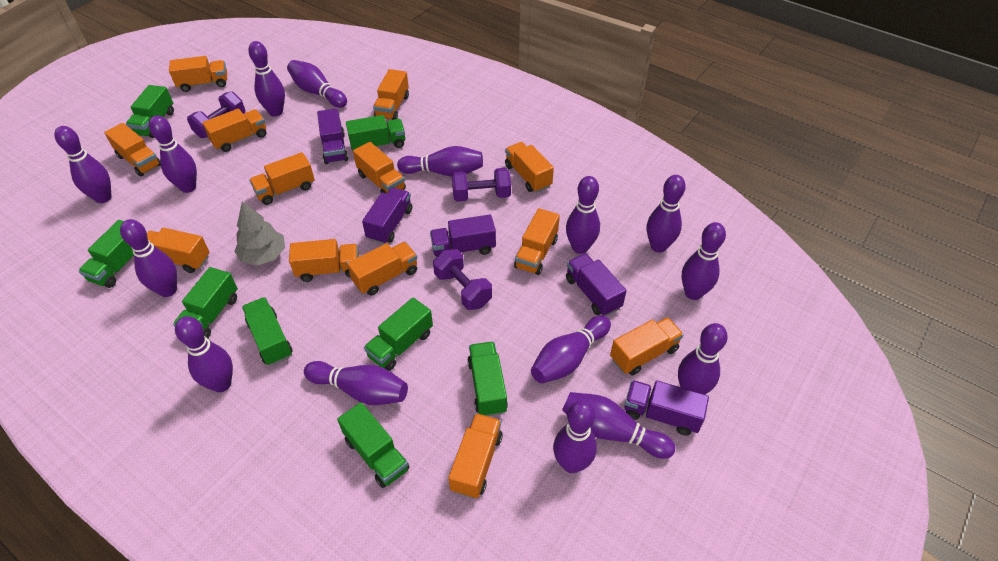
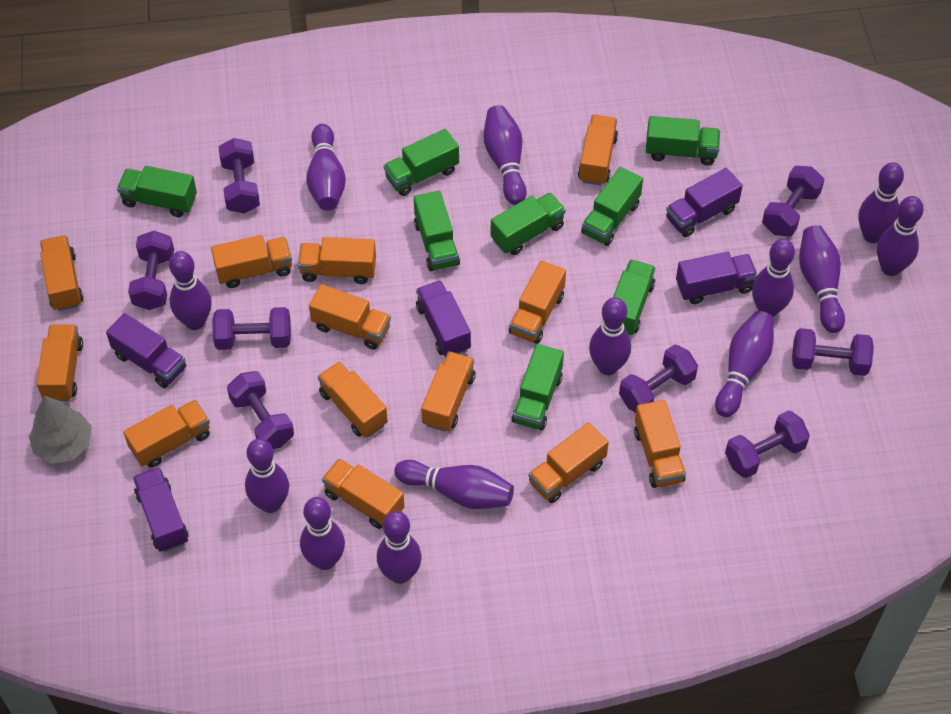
purple bowling pin: 15 -> 13
purple dumbbell: 3 -> 8

